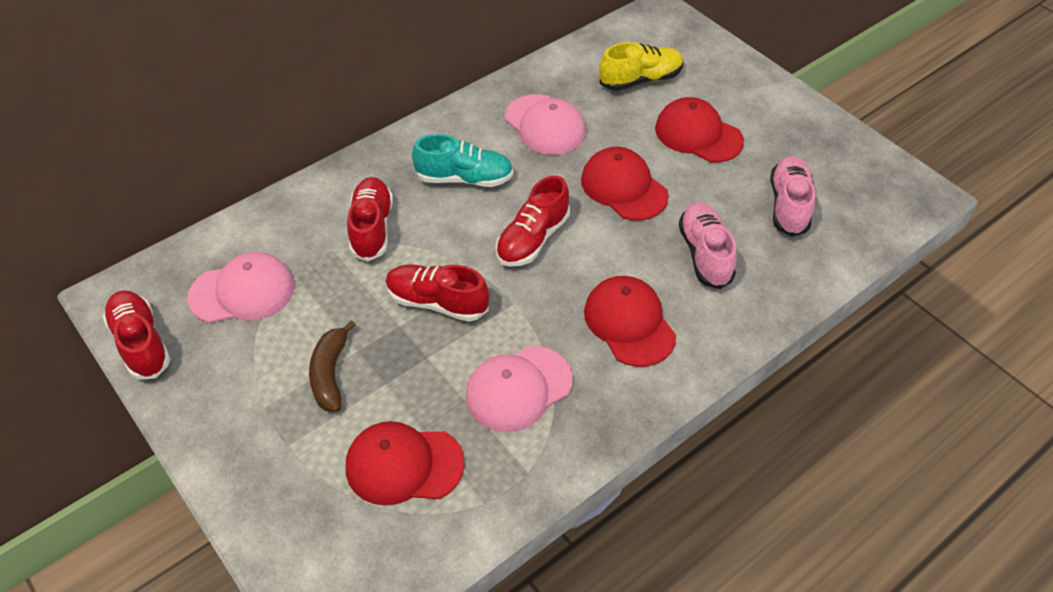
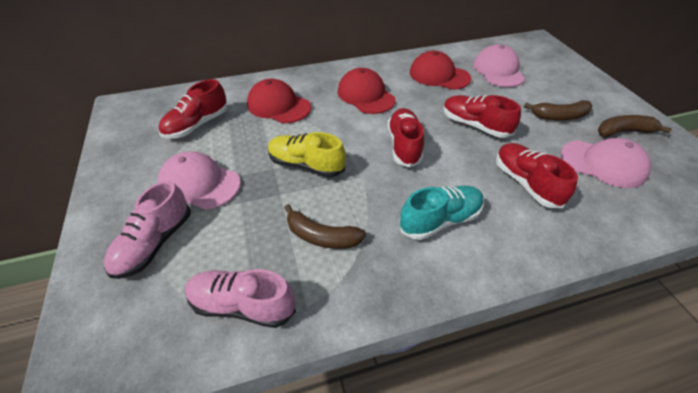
brown banana: 1 -> 3
red cap: 4 -> 3

